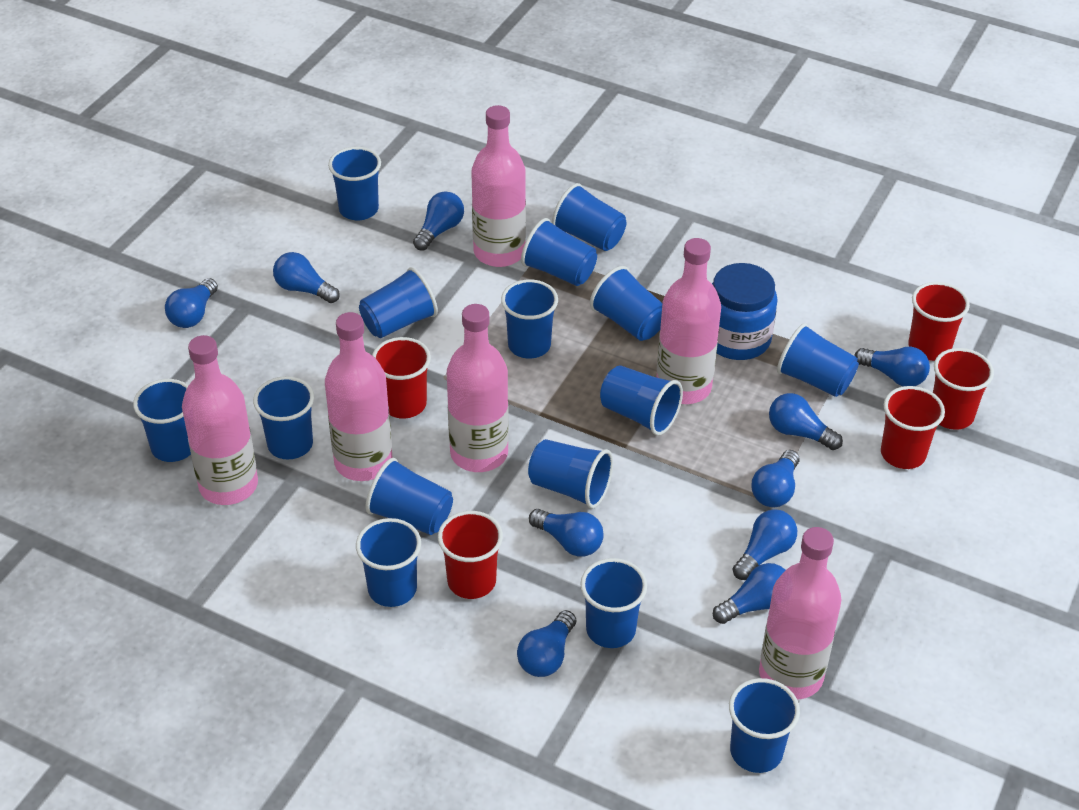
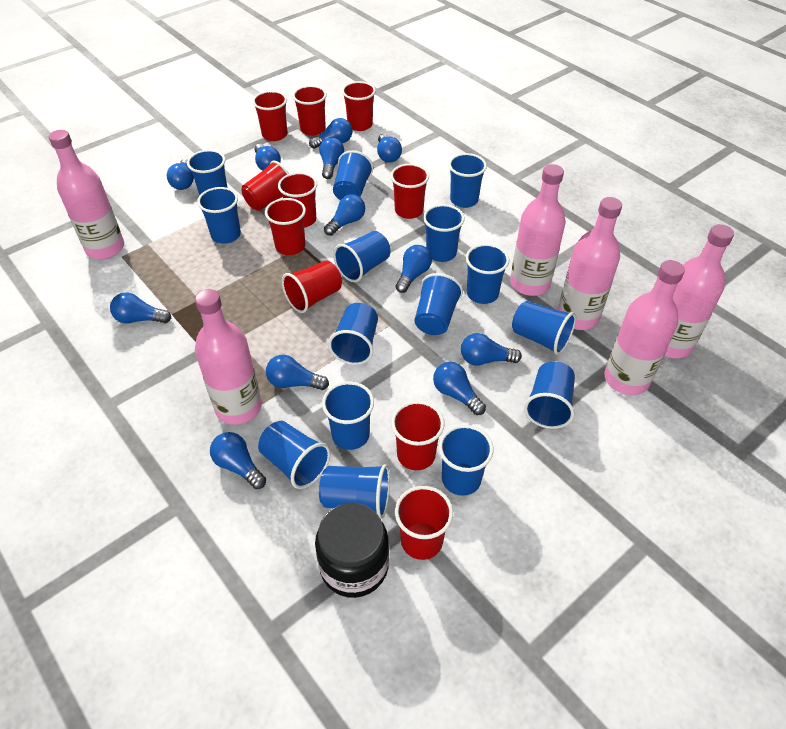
black jar: 0 -> 1
blue jar: 1 -> 0
blue light bulb: 10 -> 12
red cup: 5 -> 10

